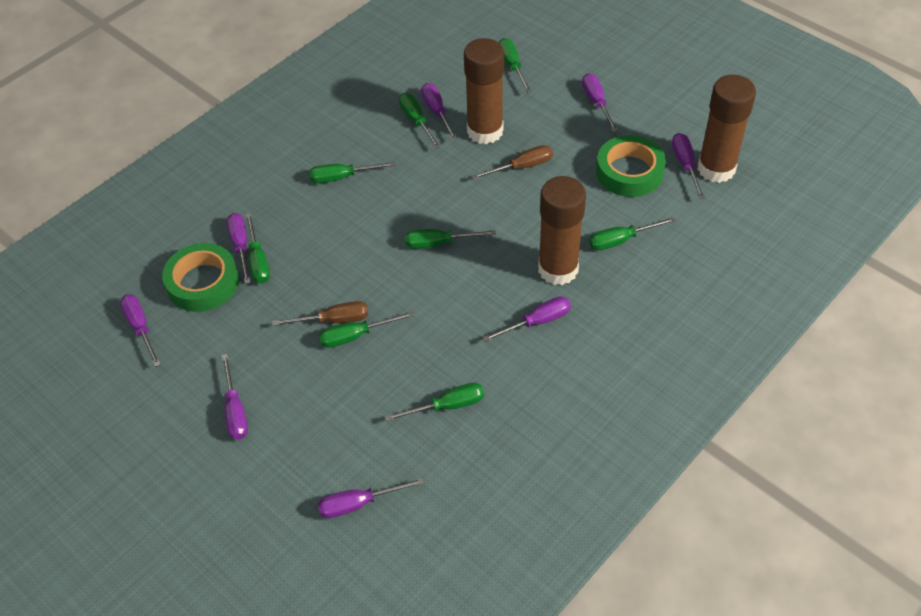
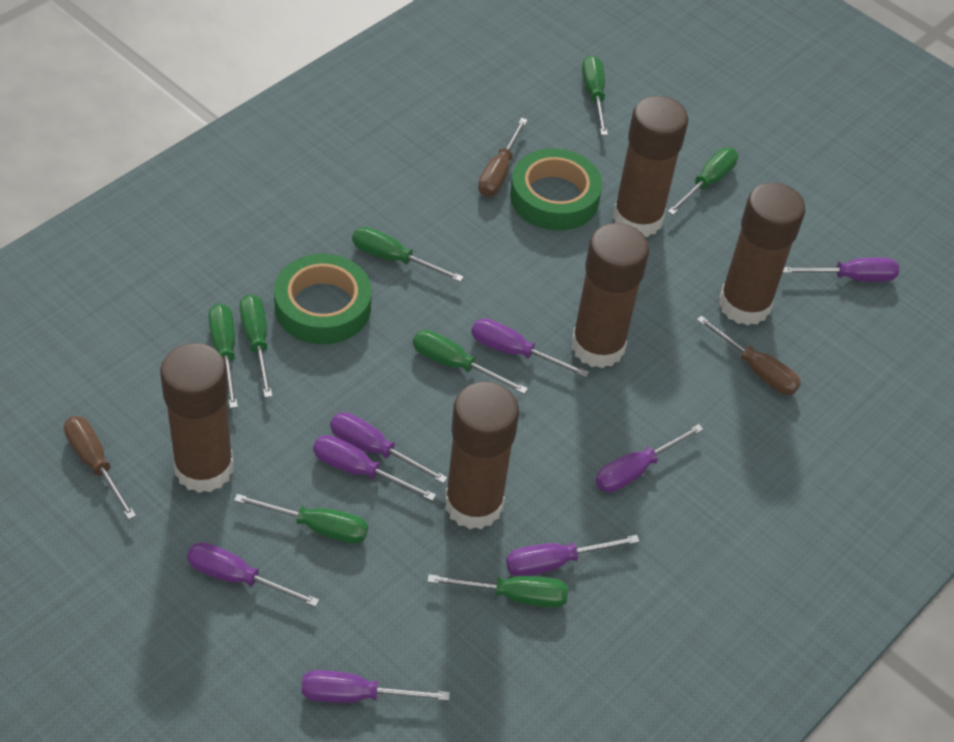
brown glue stick: 3 -> 5
brown screwdriver: 2 -> 3

